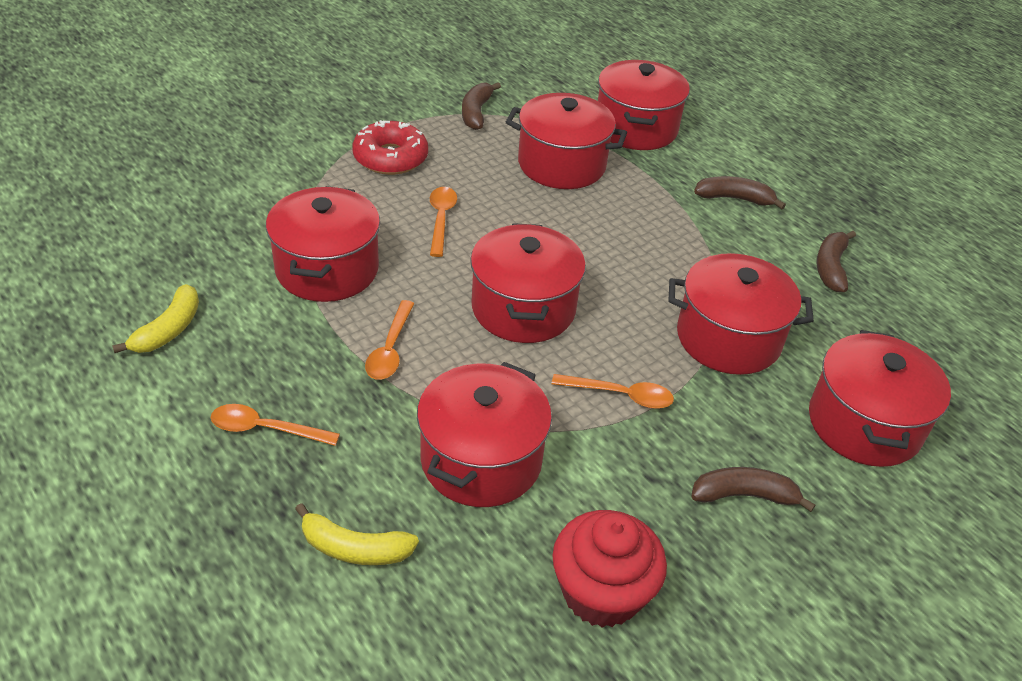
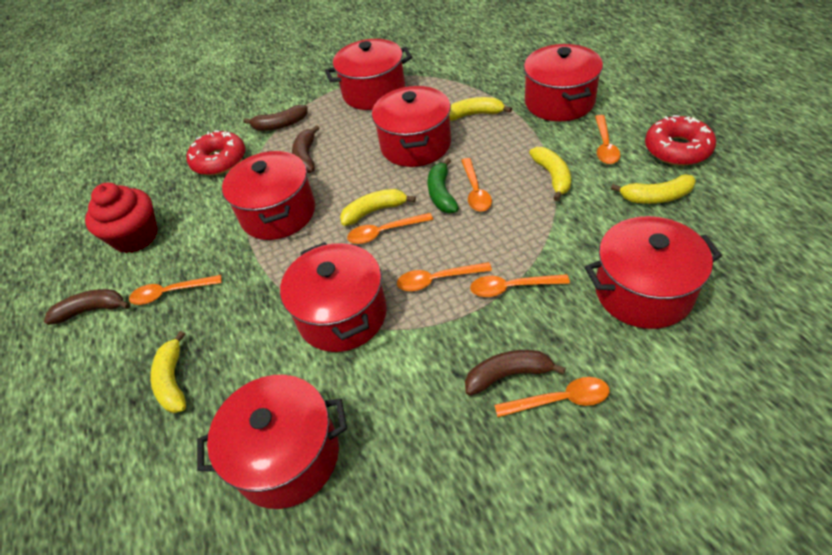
green banana: 0 -> 1
orange spoon: 4 -> 7
red donut: 1 -> 2
yellow banana: 2 -> 5

